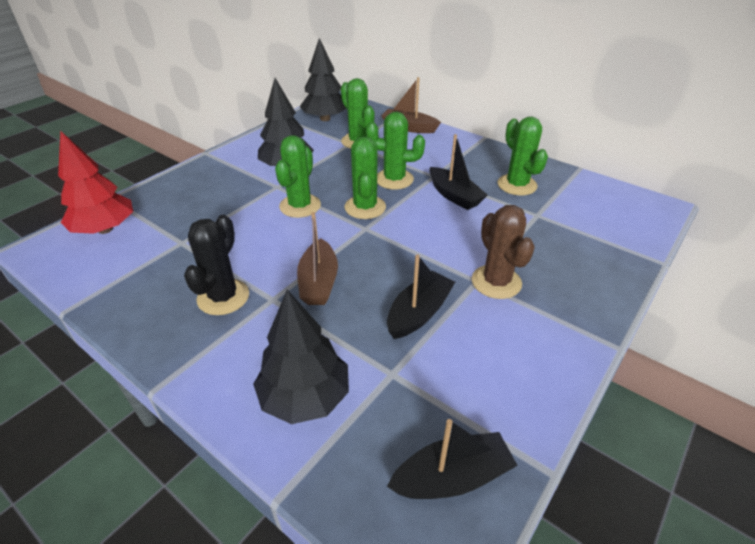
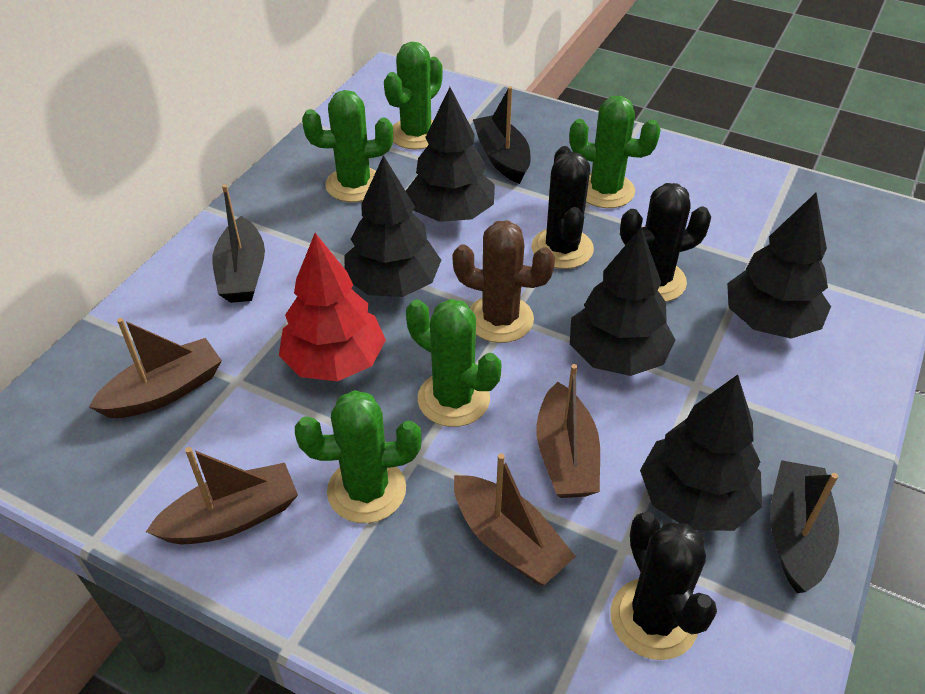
black cactus: 1 -> 3
black tree: 3 -> 5
brown boat: 2 -> 4

